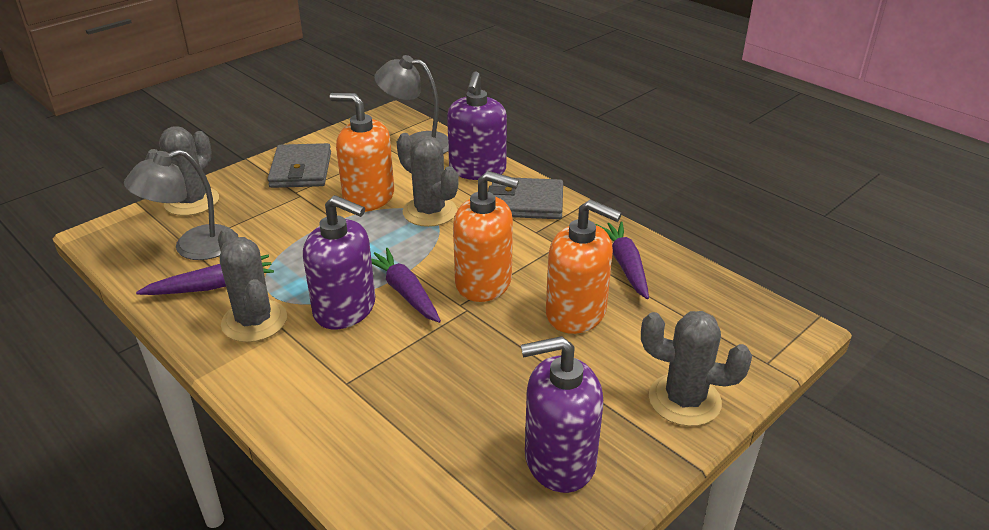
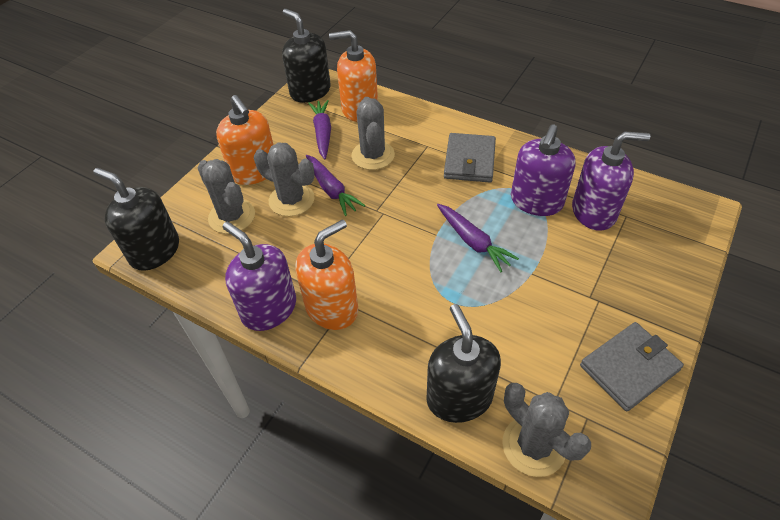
black soap dispenser: 0 -> 3
grey lamp: 2 -> 0

